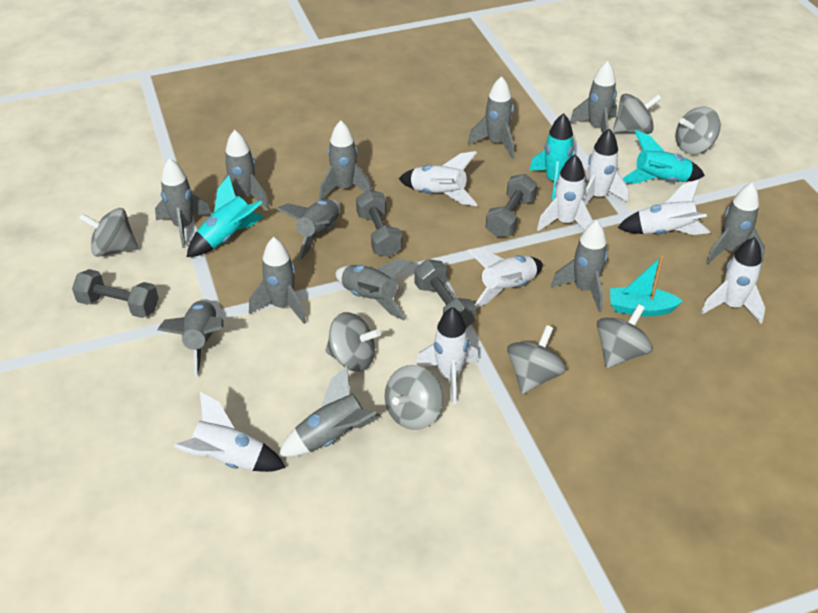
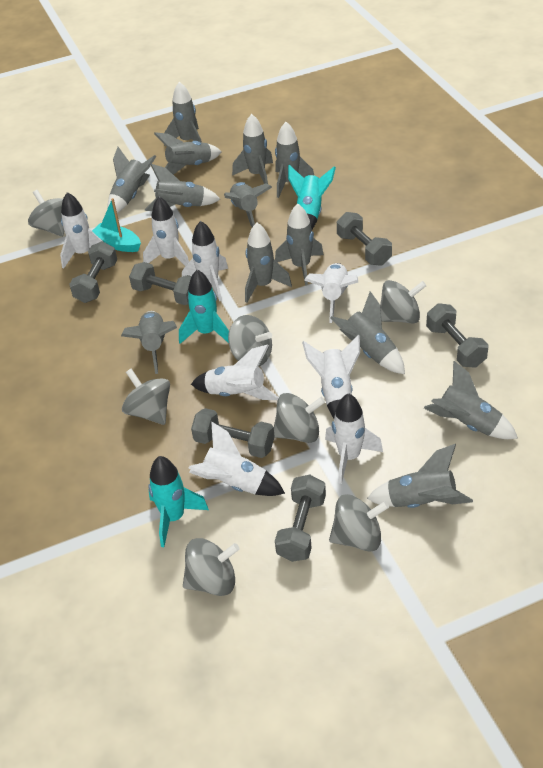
grey dumbbell: 4 -> 6
grey rocket: 12 -> 13

